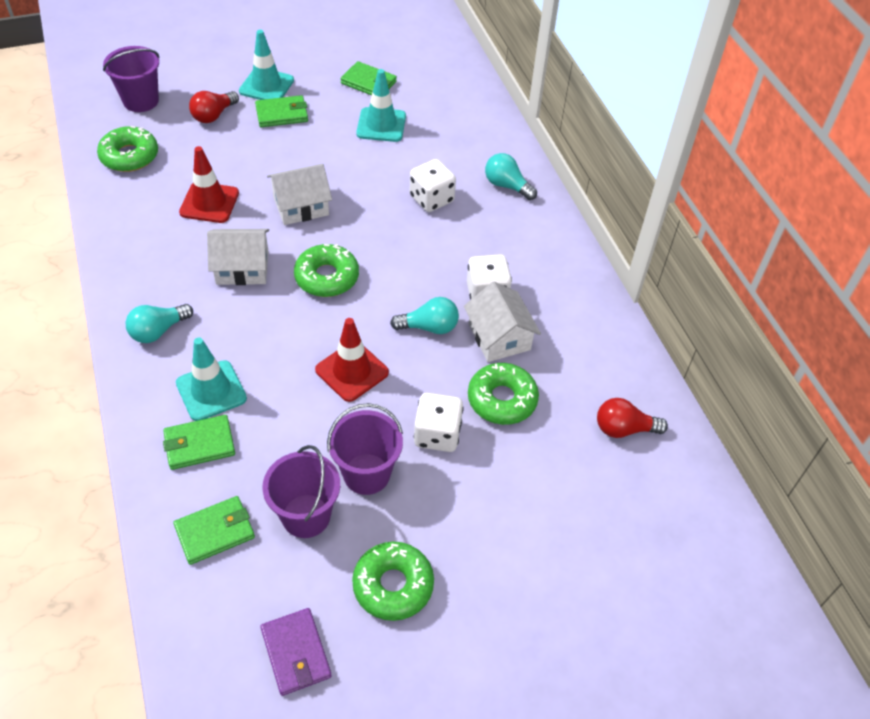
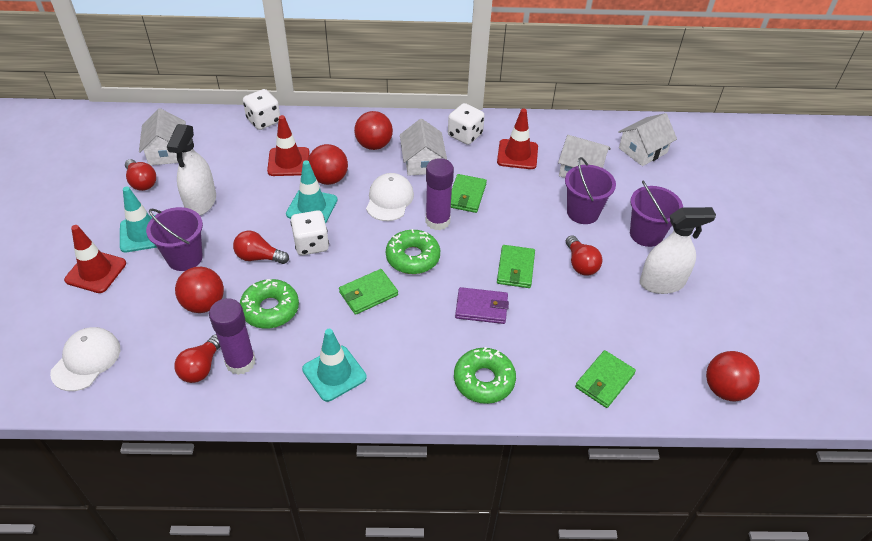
green donut: 4 -> 3
purple glue stick: 0 -> 2
red ball: 0 -> 4
red light bulb: 2 -> 4
red traffic cone: 2 -> 3
turquoise light bulb: 3 -> 0
white cap: 0 -> 2
white house: 3 -> 4
white spray bottle: 0 -> 2

